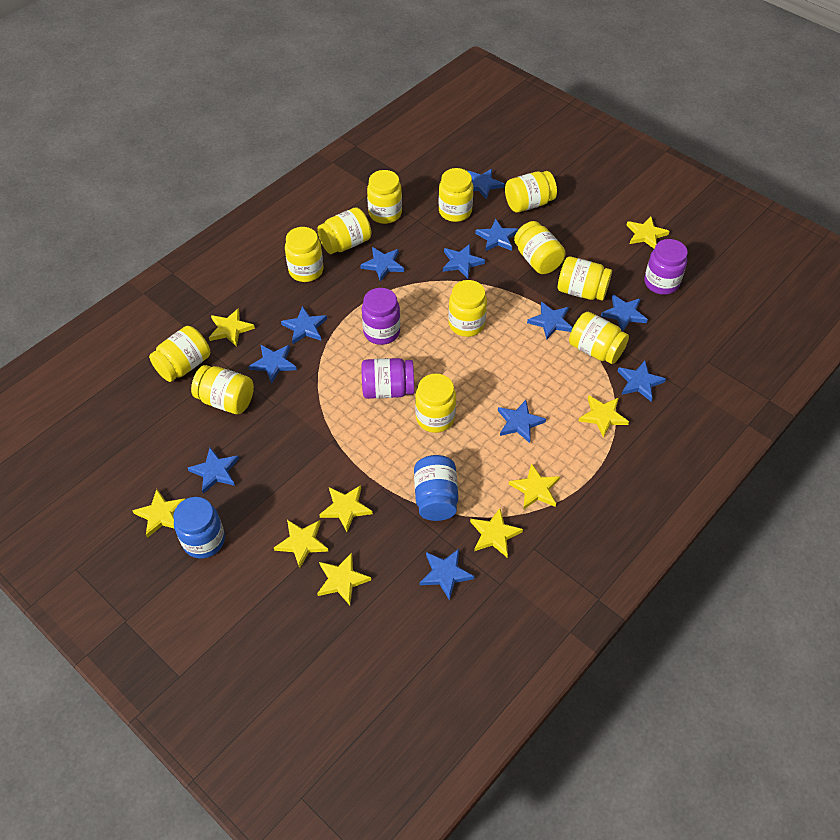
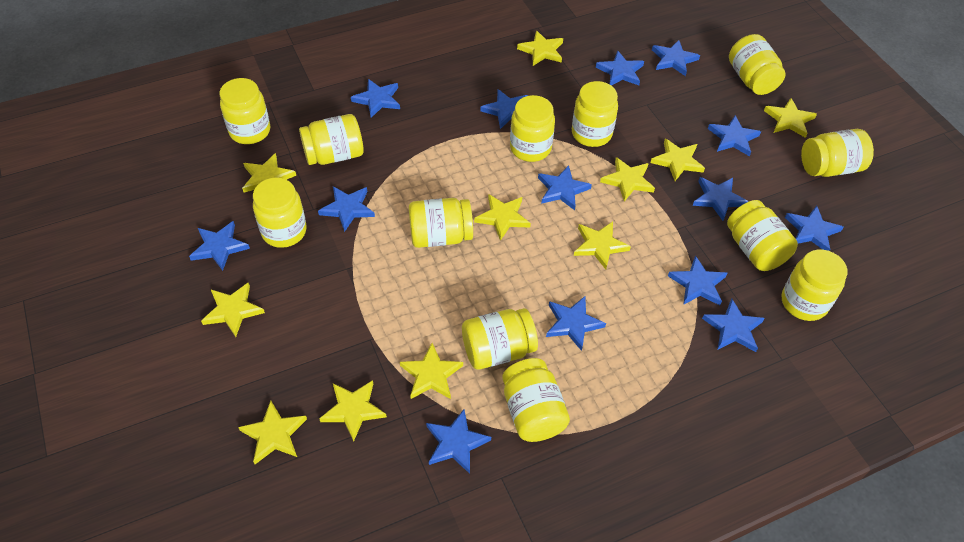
blue jar: 2 -> 0
blue star: 12 -> 14
purple jar: 3 -> 0
yellow star: 9 -> 11

